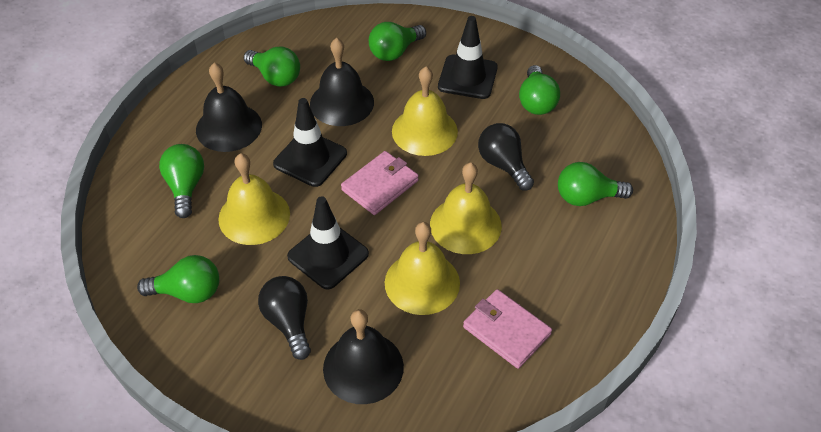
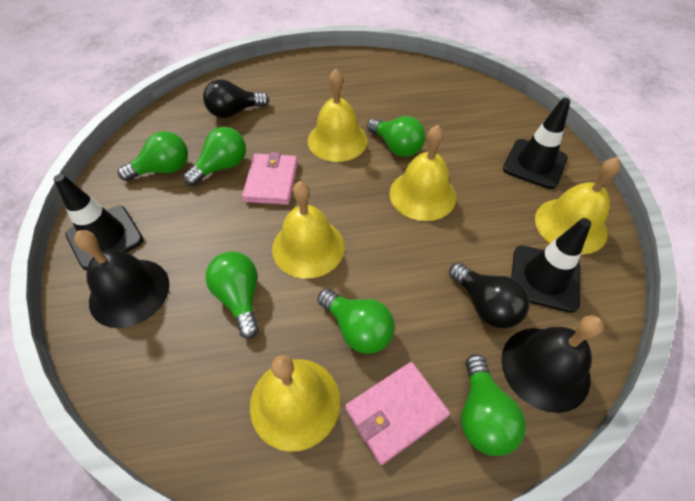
black bell: 3 -> 2
yellow bell: 4 -> 5

